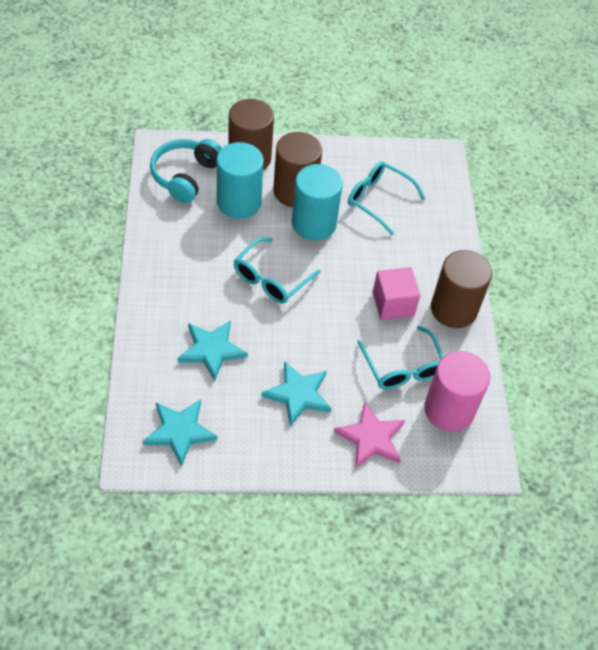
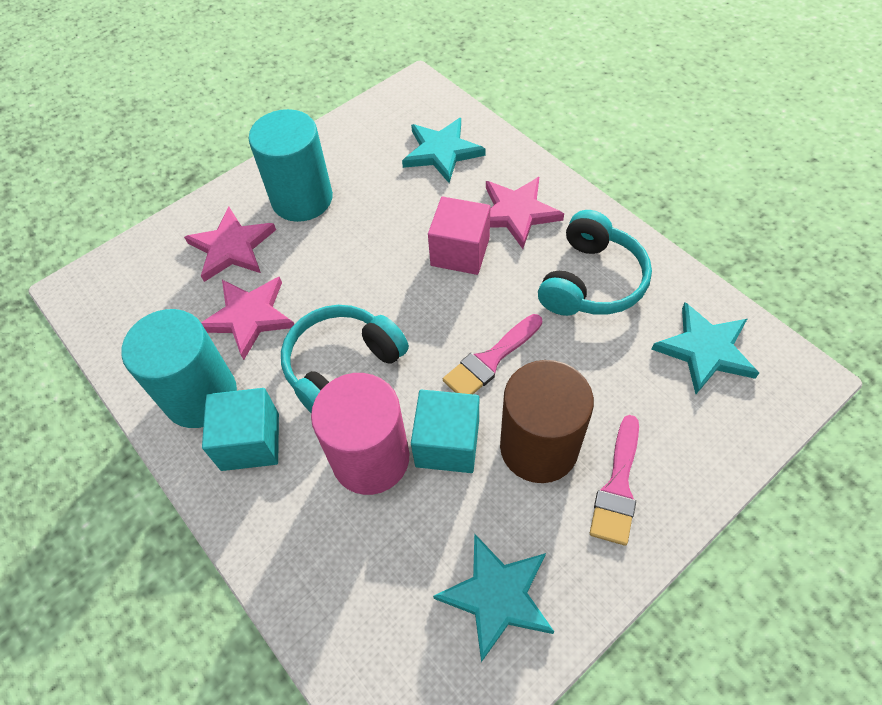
brown cylinder: 3 -> 1
pink brush: 0 -> 2
pink star: 1 -> 3
turquoise cube: 0 -> 2
turquoise glasses: 3 -> 0
turquoise headphones: 1 -> 2

